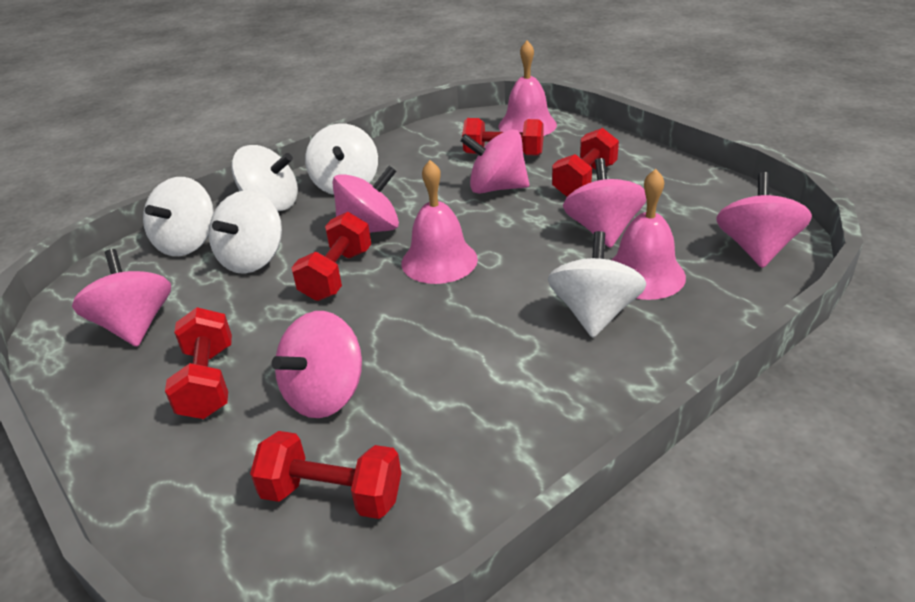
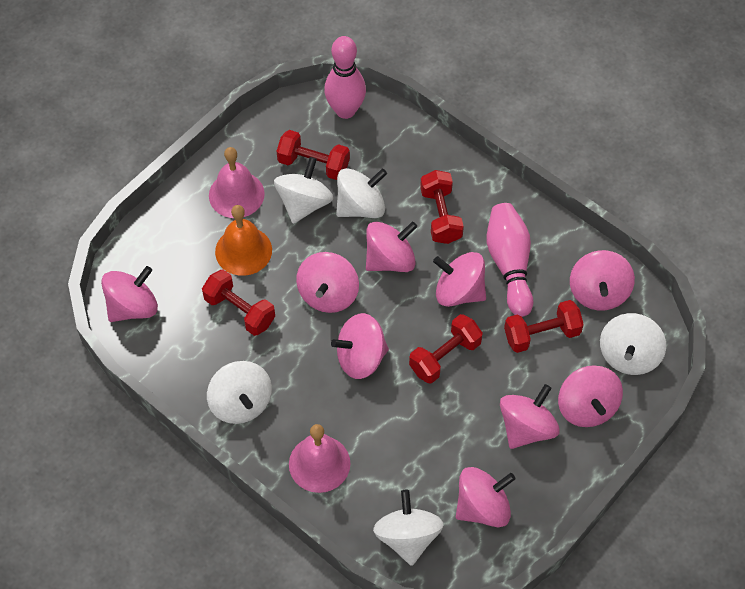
orange bell: 0 -> 1
pink bell: 3 -> 2
pink bowling pin: 0 -> 2
pink spinning top: 6 -> 9

